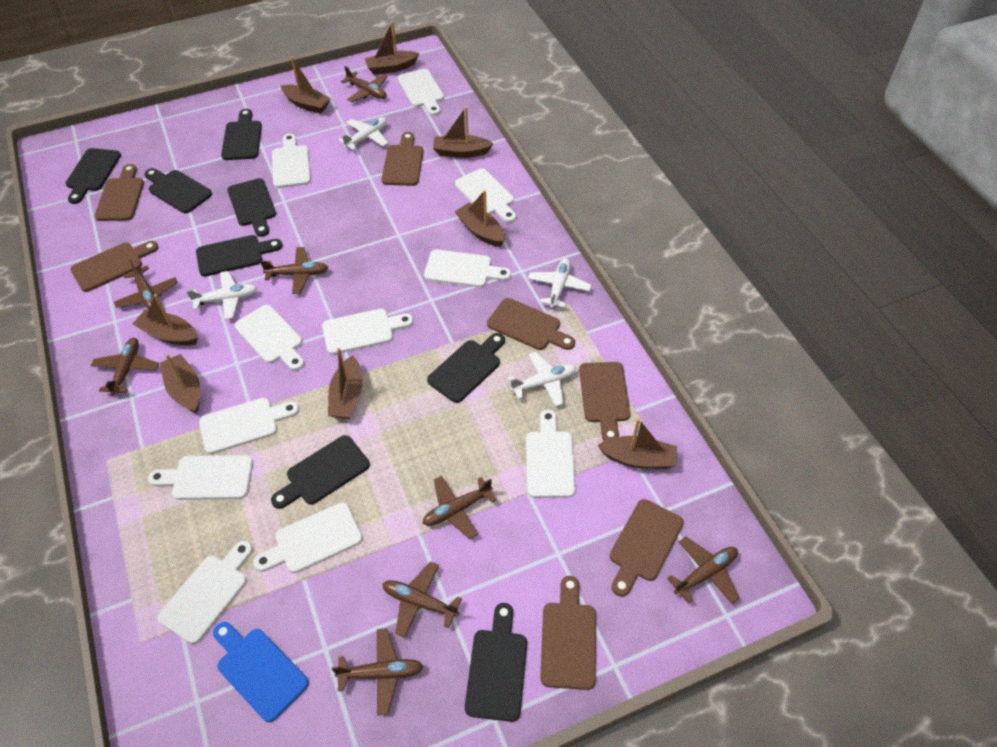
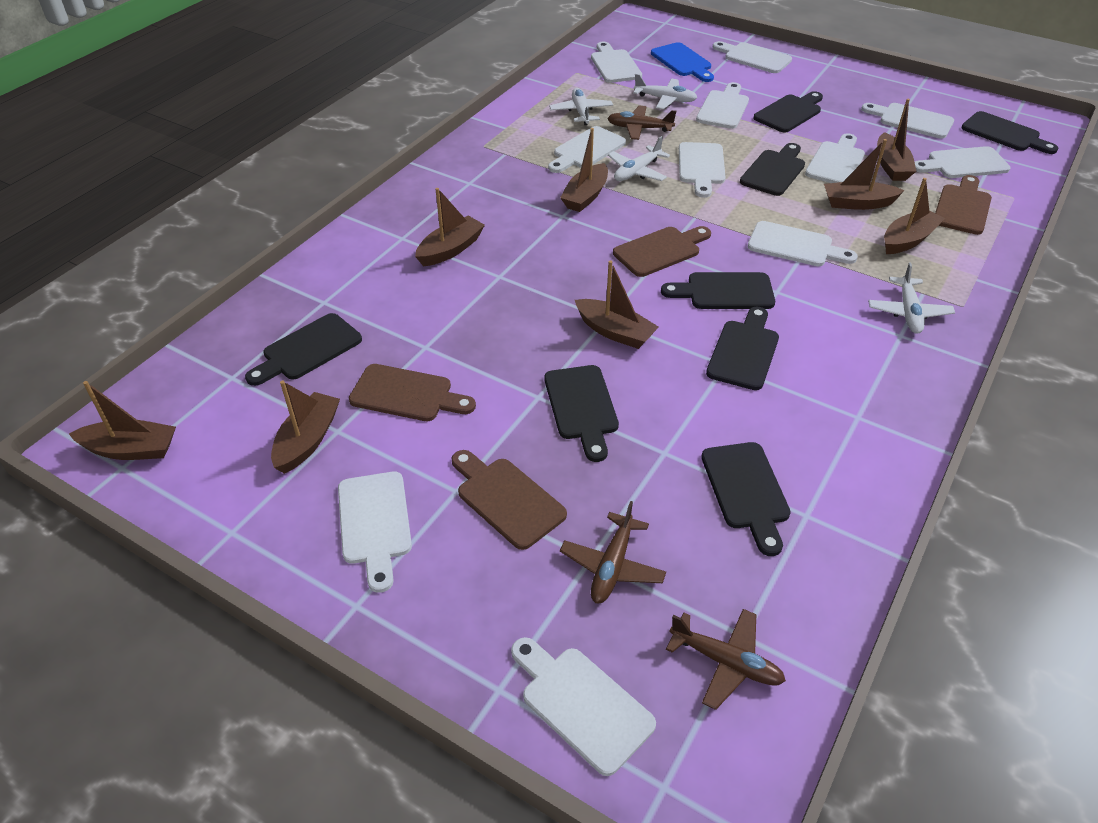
brown cutting board: 7 -> 4
brown plane: 8 -> 3

